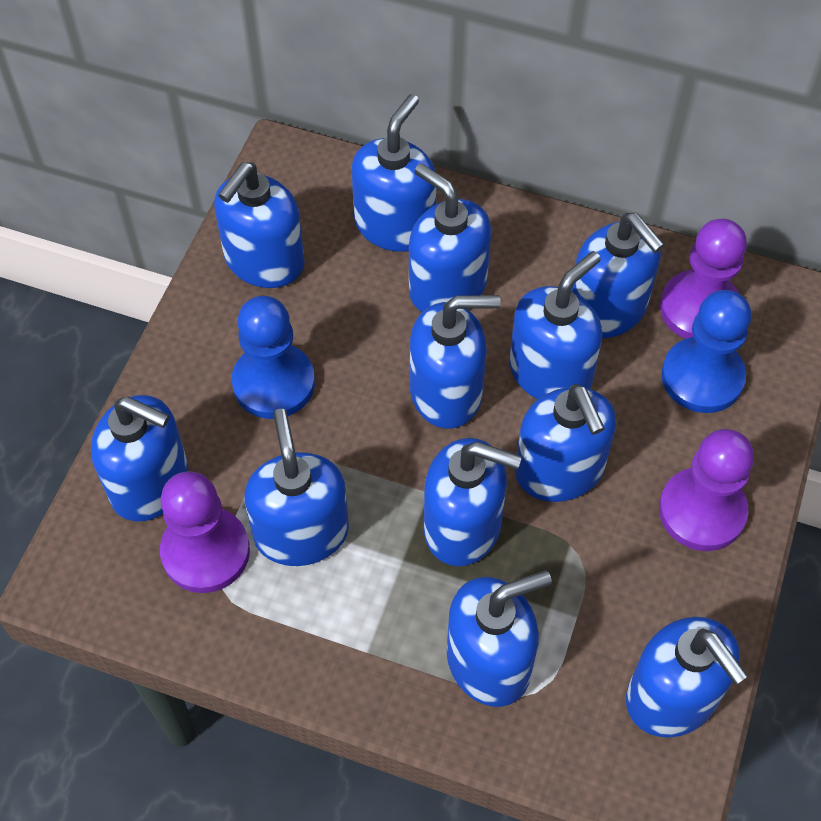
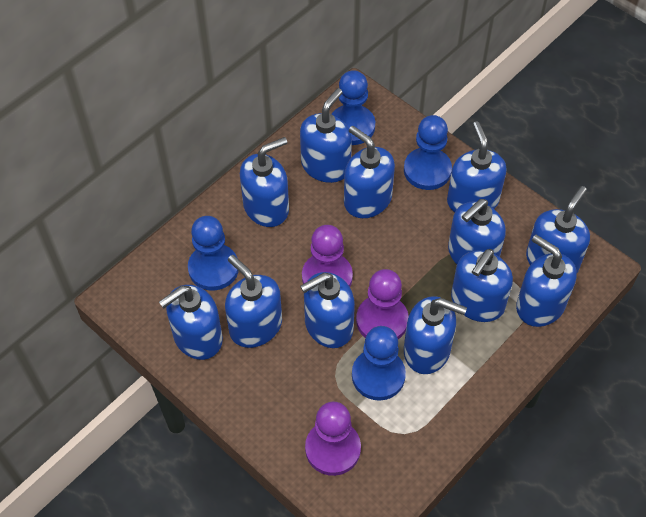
blue pawn: 2 -> 4

